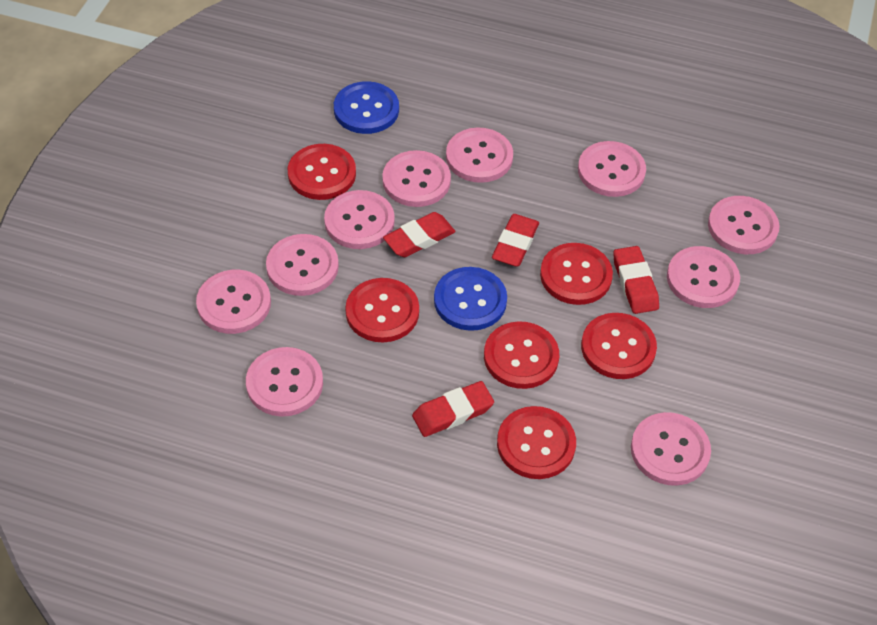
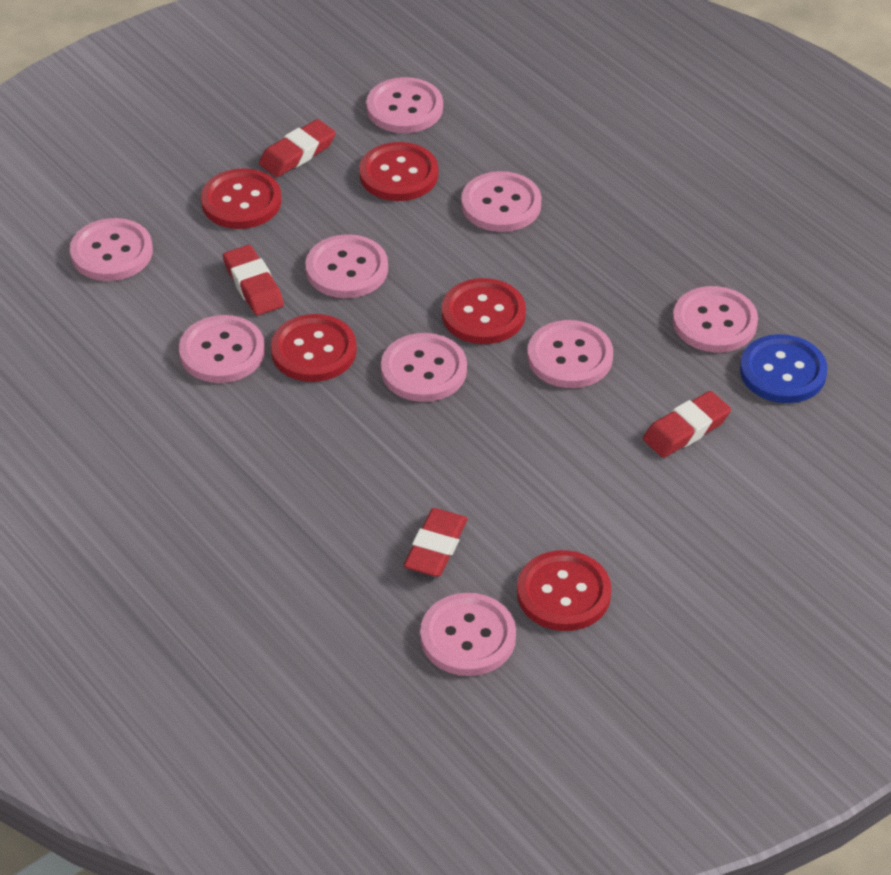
blue button: 2 -> 1
pink button: 10 -> 9
red button: 6 -> 5

